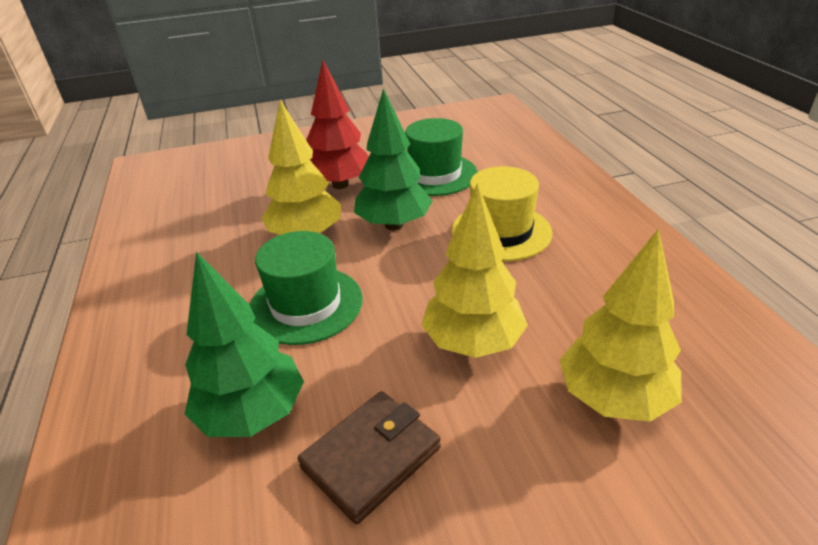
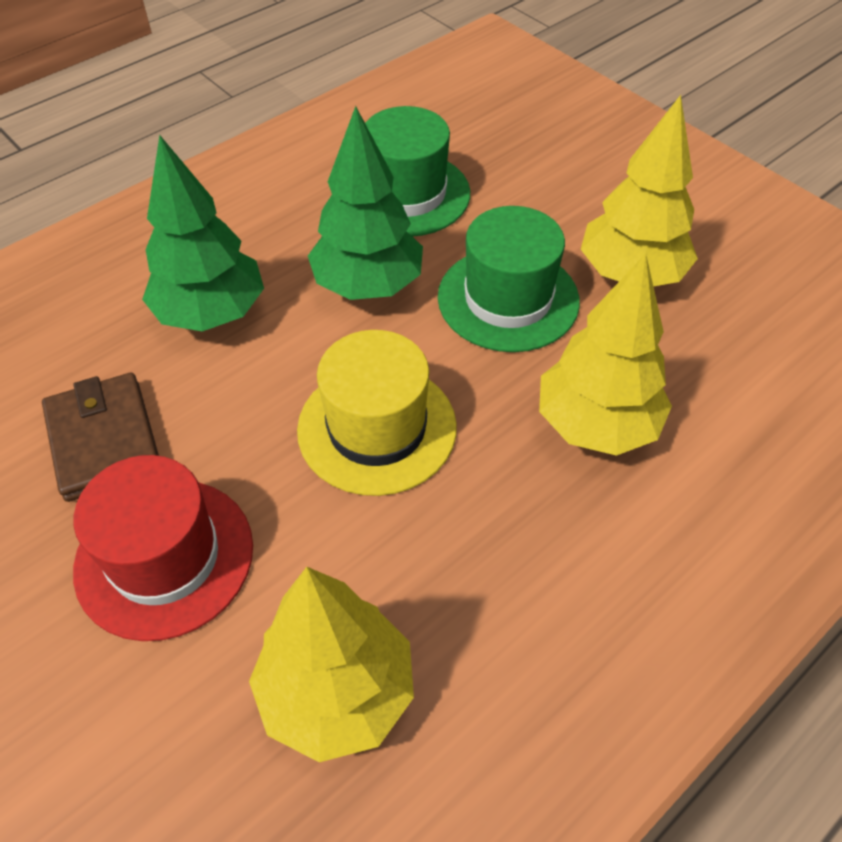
red hat: 0 -> 1
red tree: 1 -> 0

